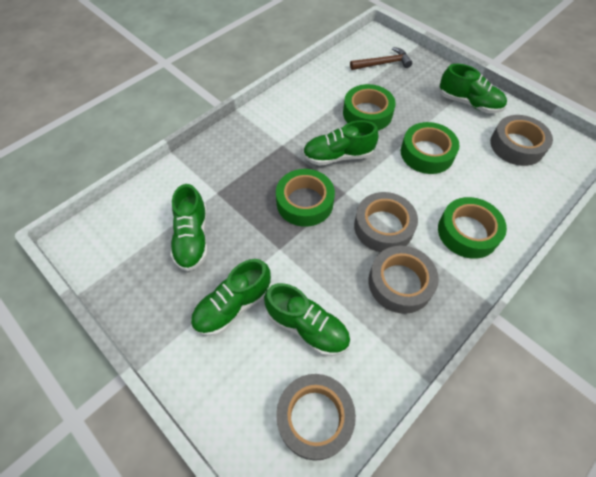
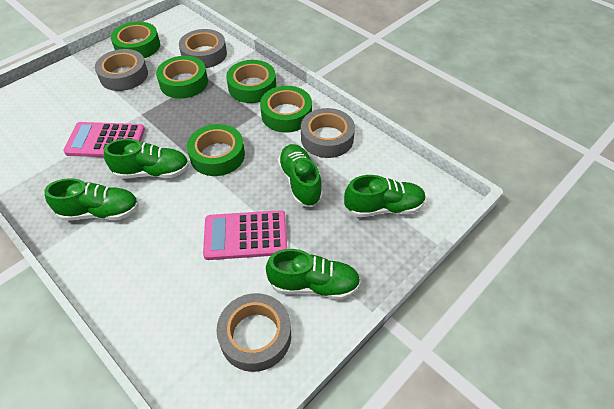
brown hammer: 1 -> 0
green tape: 4 -> 5
pink calculator: 0 -> 2

